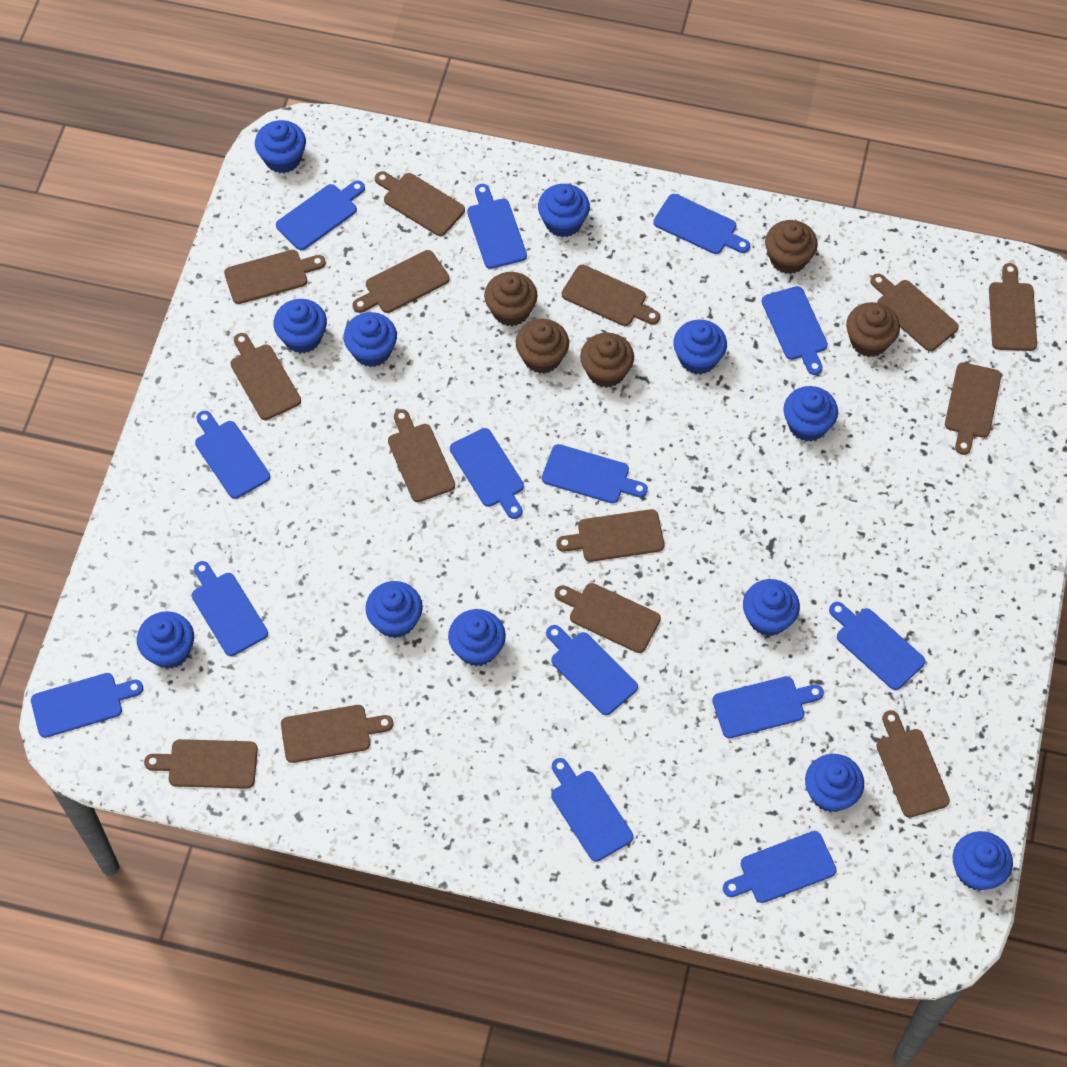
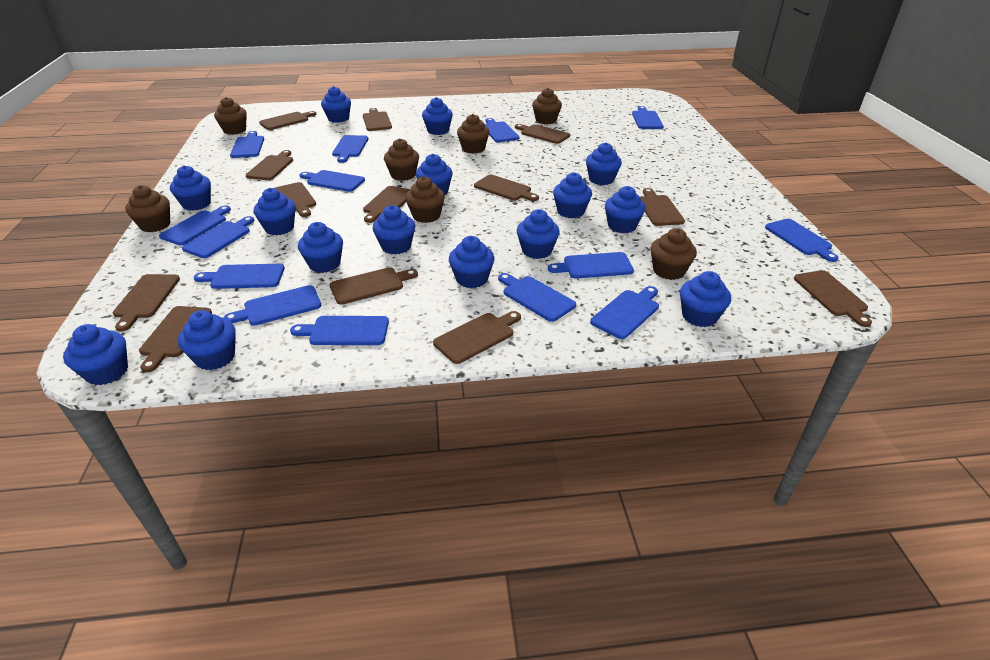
blue cupcake: 12 -> 15
brown cupcake: 5 -> 7
brown cutting board: 14 -> 13

